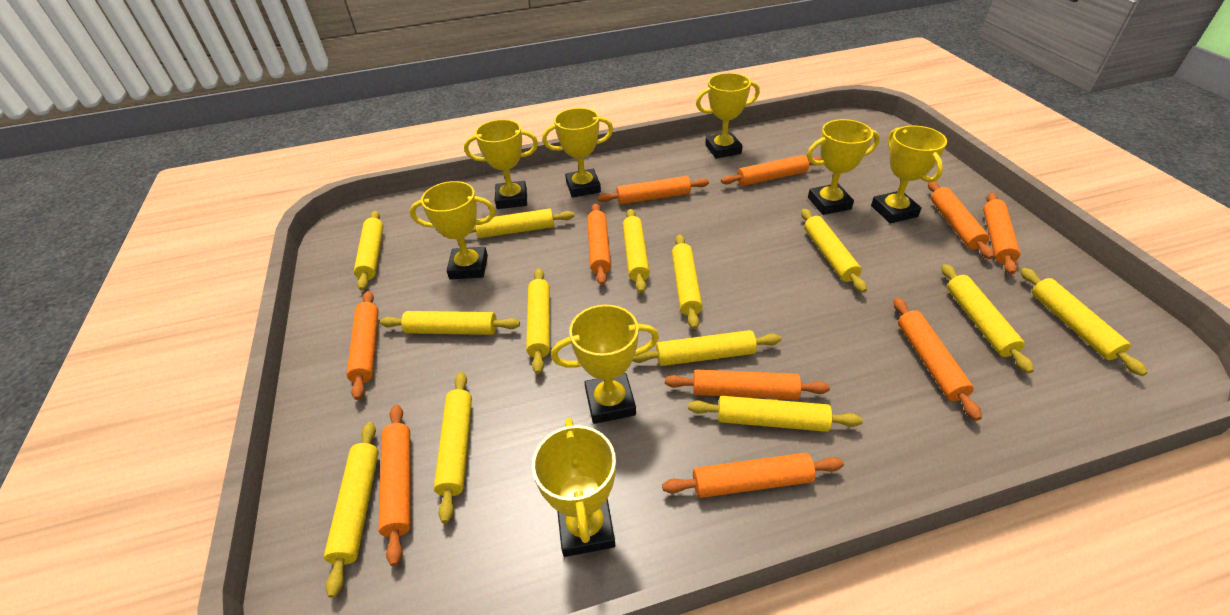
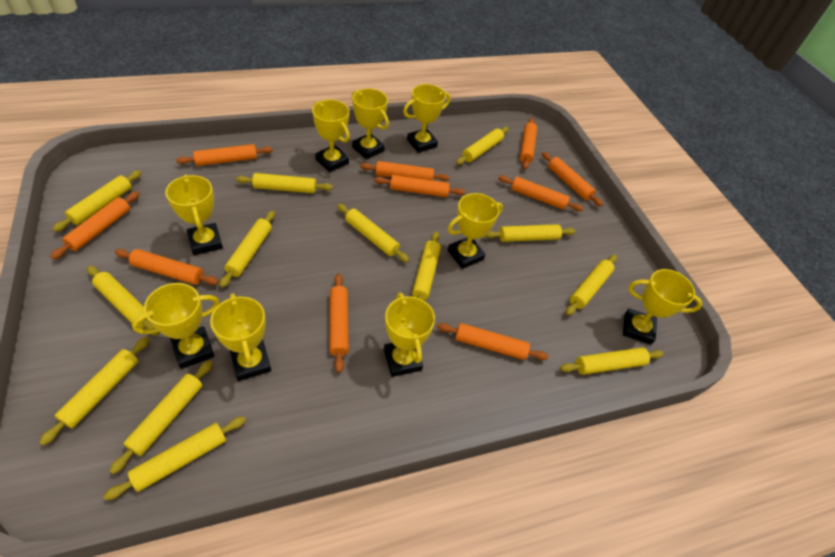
yellow trophy: 8 -> 9

